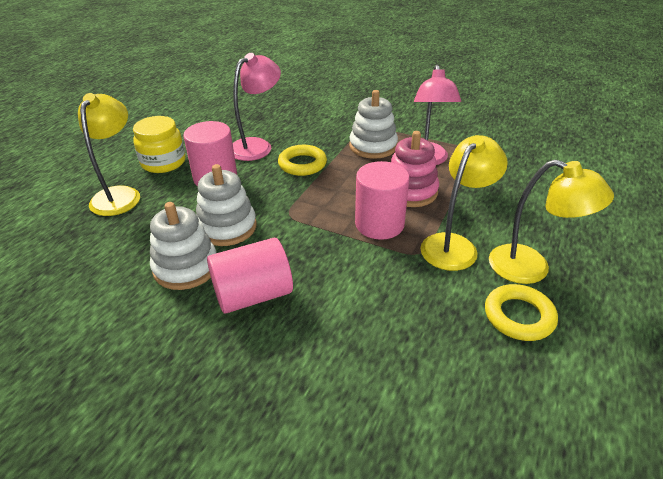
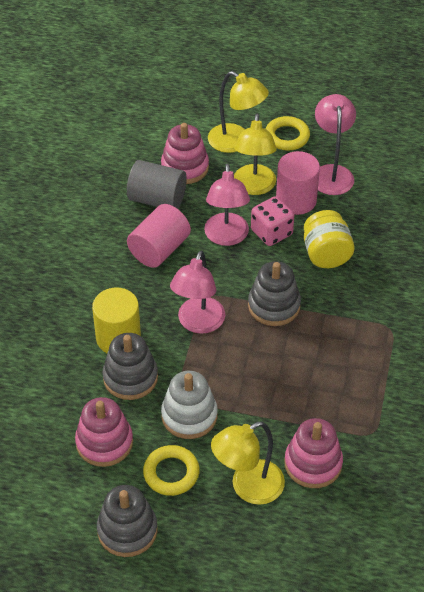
grey cylinder: 0 -> 1
grey stacking toy: 0 -> 3
pink cylinder: 3 -> 2
pink dice: 0 -> 1
pink lamp: 2 -> 3
pink stacking toy: 1 -> 3
white stacking toy: 3 -> 1
yellow cylinder: 0 -> 1

